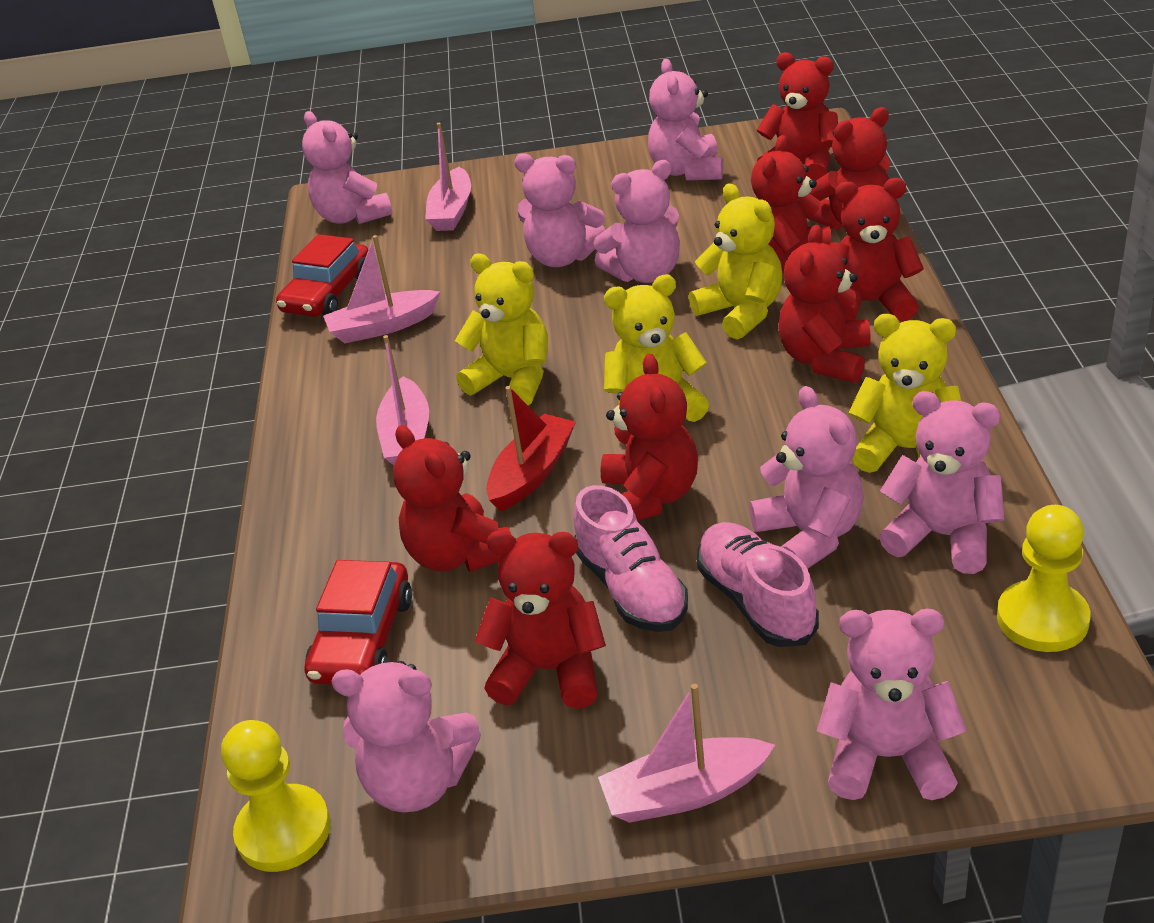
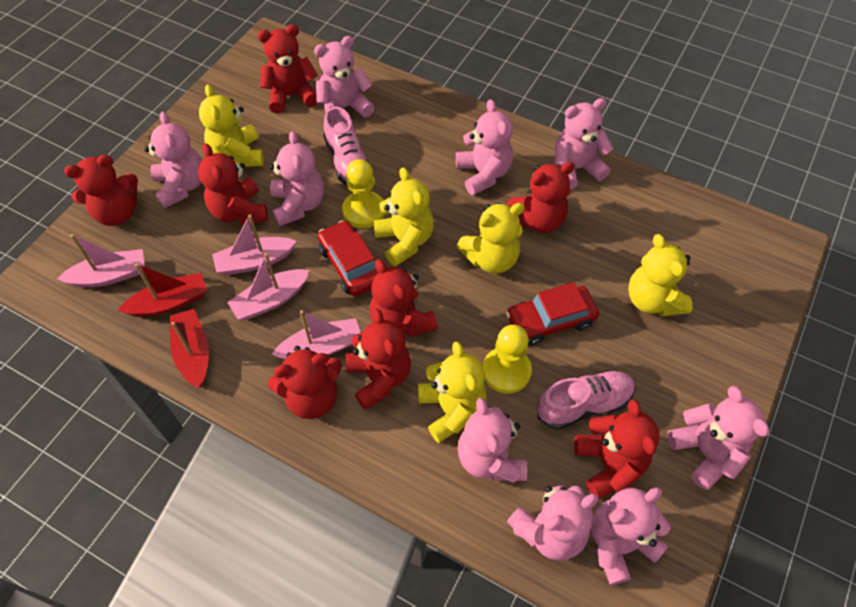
pink teddy bear: 8 -> 9
red boat: 1 -> 2
yellow teddy bear: 4 -> 5

